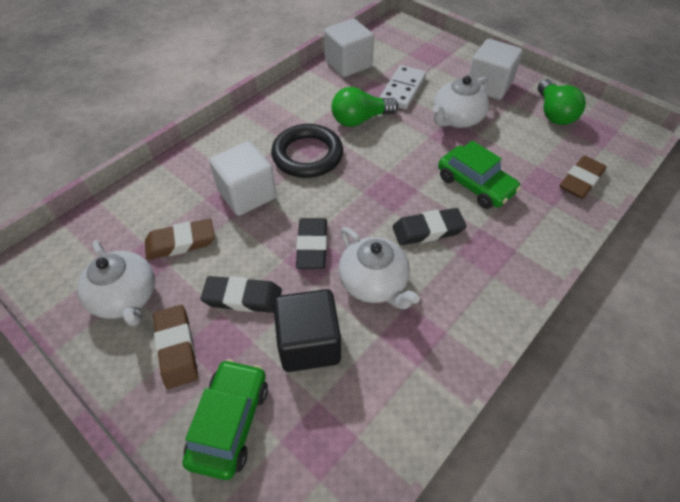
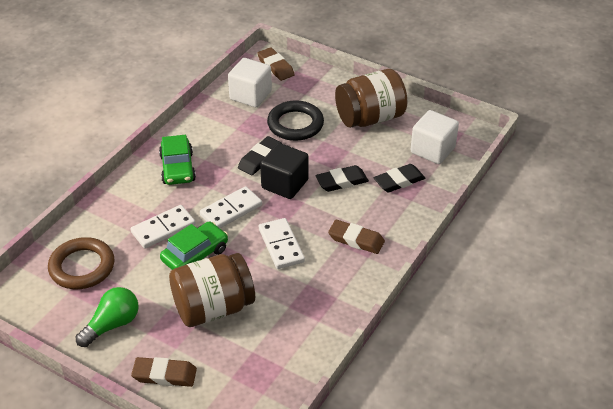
brown jar: 0 -> 2
brown ring: 0 -> 1
green light bulb: 2 -> 1
white cube: 3 -> 2
white domino: 1 -> 3
white teapot: 3 -> 0

